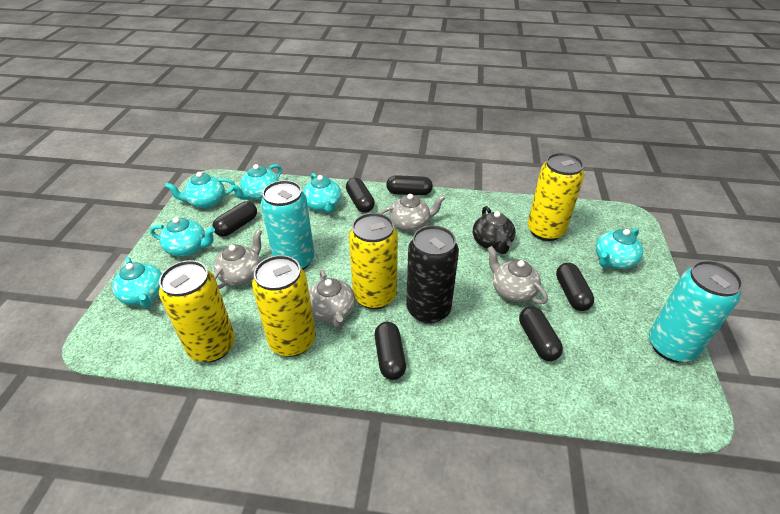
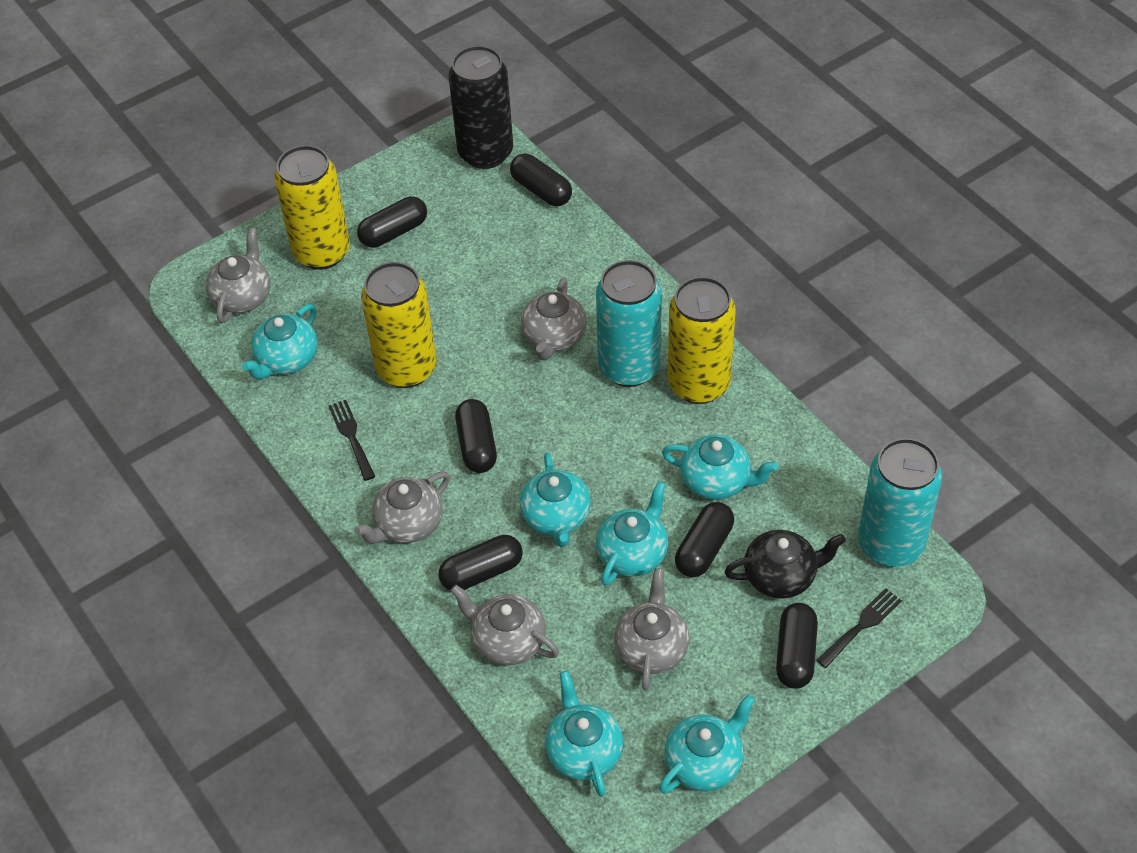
black fork: 0 -> 2
grey teapot: 4 -> 5
yellow can: 4 -> 3

